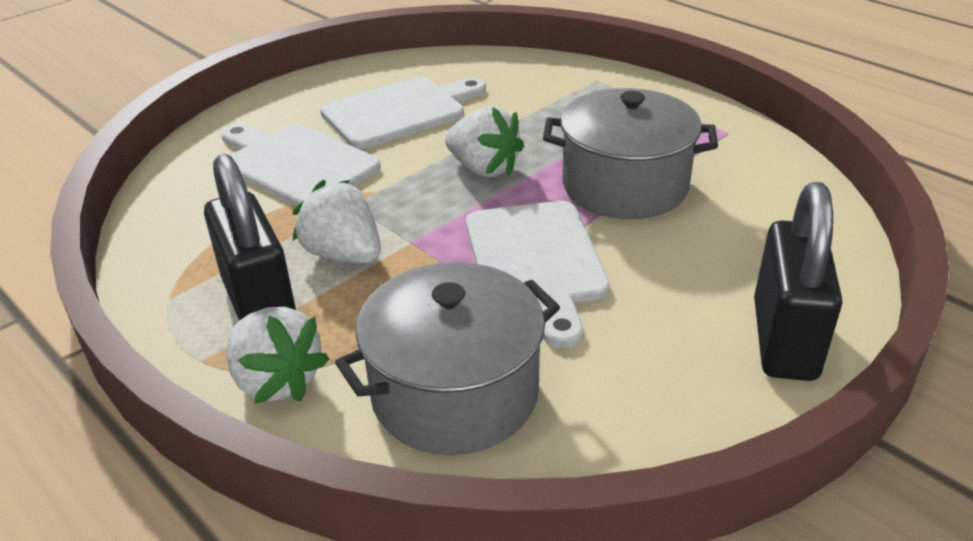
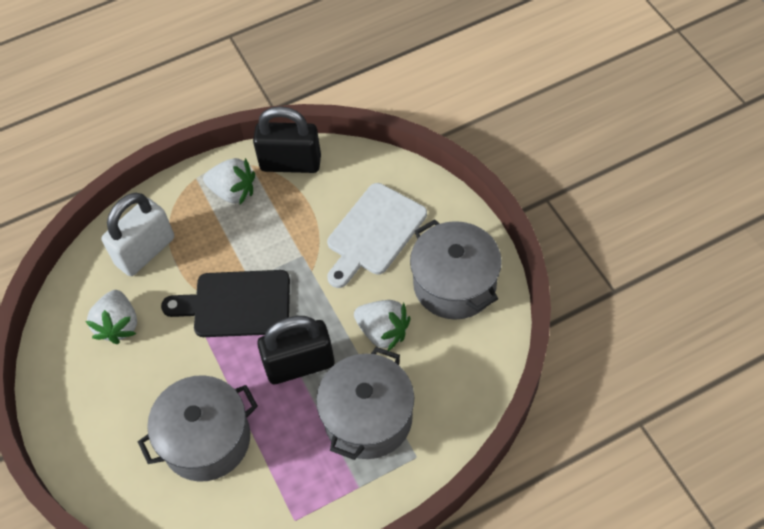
black cutting board: 0 -> 1
grey pot: 2 -> 3
white cutting board: 3 -> 1
white padlock: 0 -> 1

